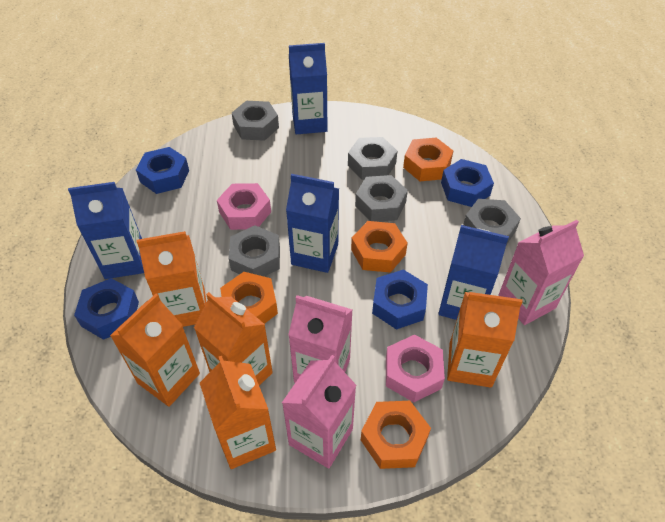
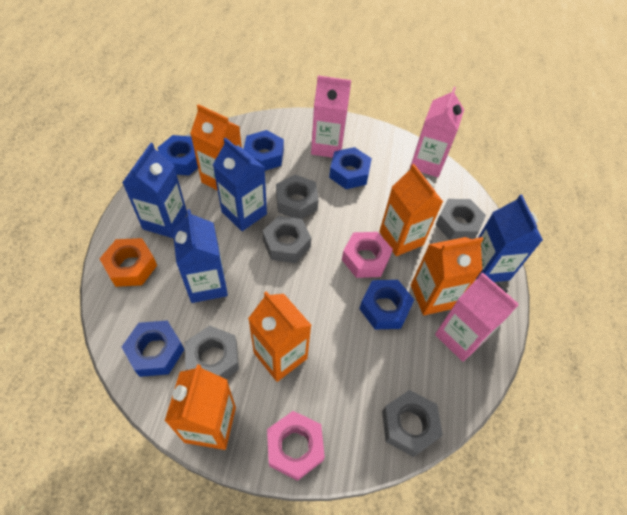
blue nut: 4 -> 5
orange nut: 4 -> 1

